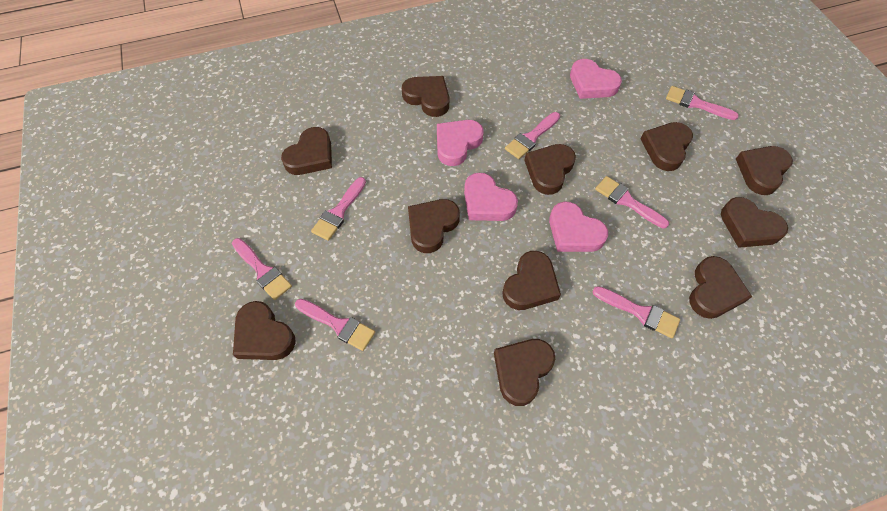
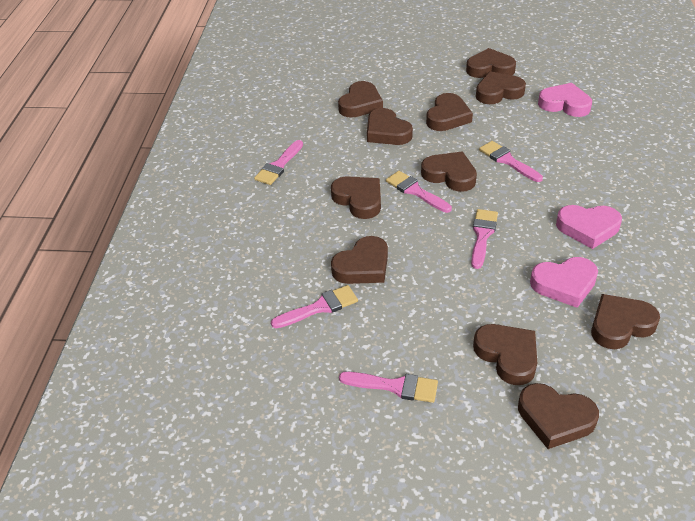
pink brush: 7 -> 6
pink heart: 4 -> 3

